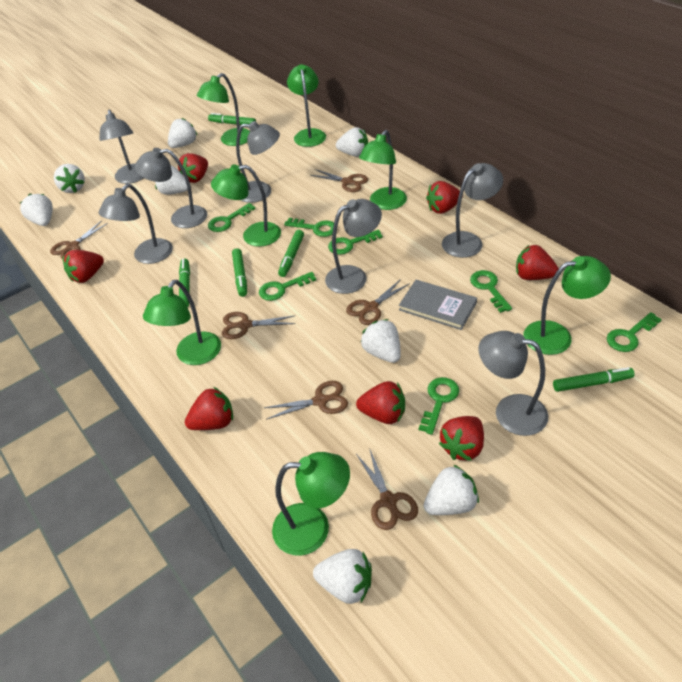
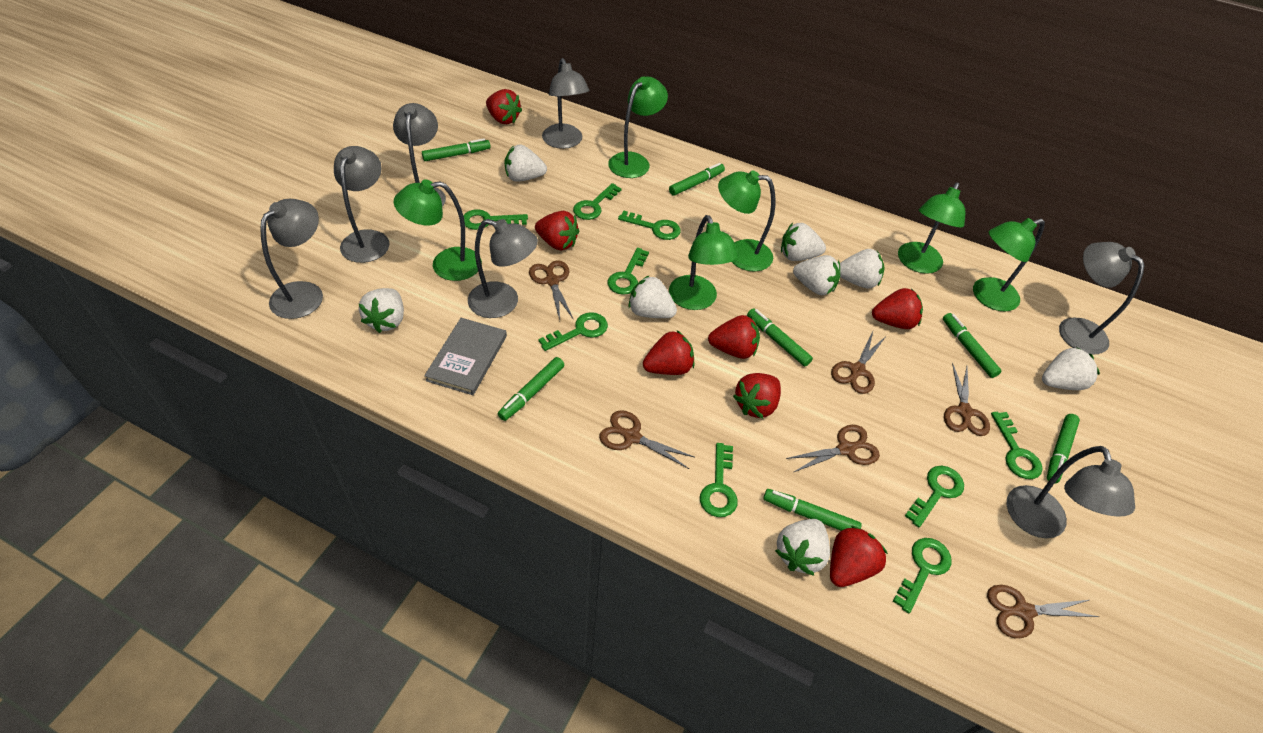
green key: 7 -> 9
green lamp: 7 -> 6
green marker: 5 -> 7

